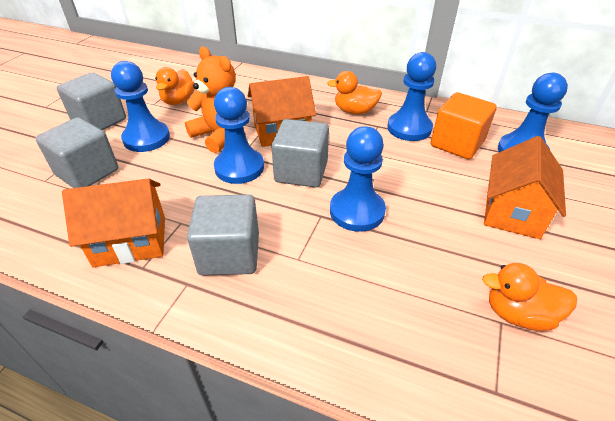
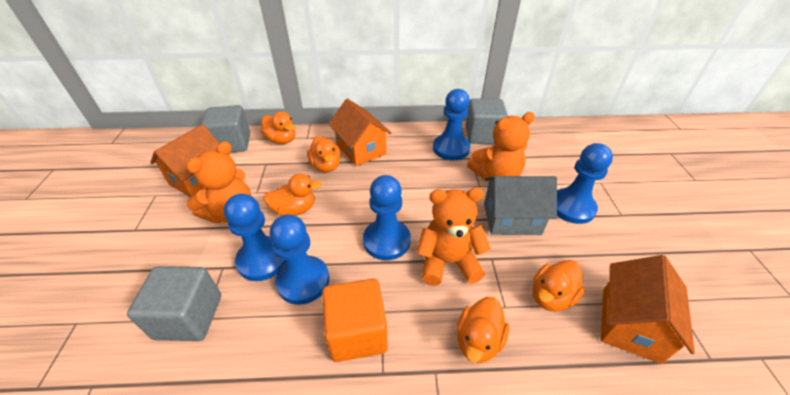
grey cube: 4 -> 3
grey house: 0 -> 1
orange duck: 3 -> 5
orange teddy bear: 1 -> 3

